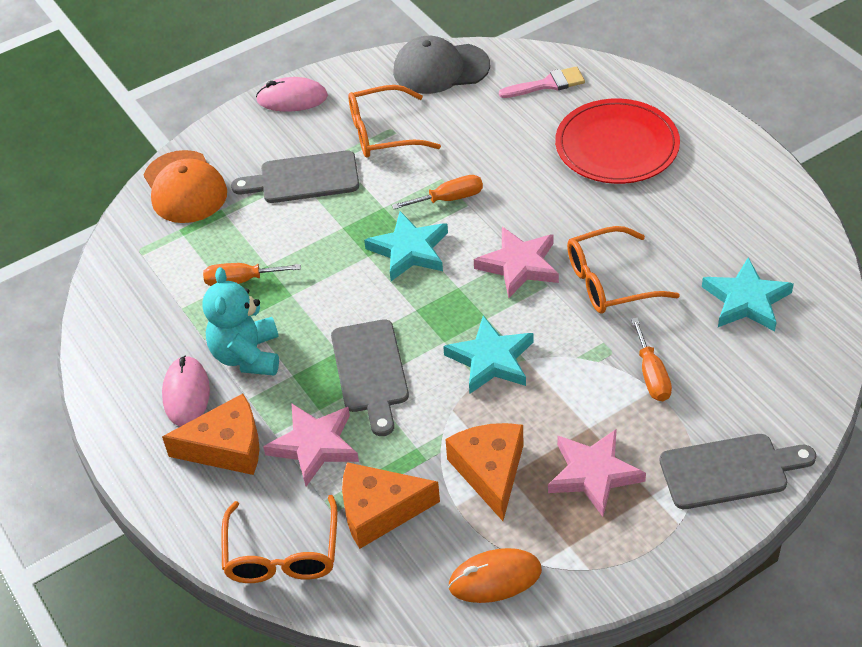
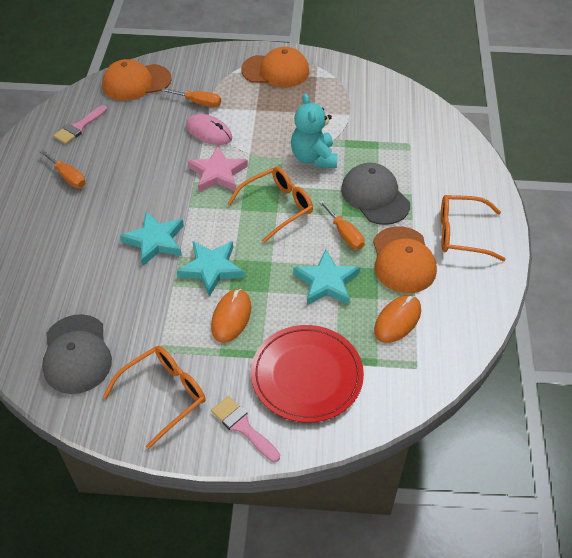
grey cap: 1 -> 2
grey cutting board: 3 -> 0
orange cap: 1 -> 3
orange cheese: 3 -> 0
orange mouse: 1 -> 2
pink brush: 1 -> 2
pink mouse: 2 -> 1
pink star: 3 -> 1

